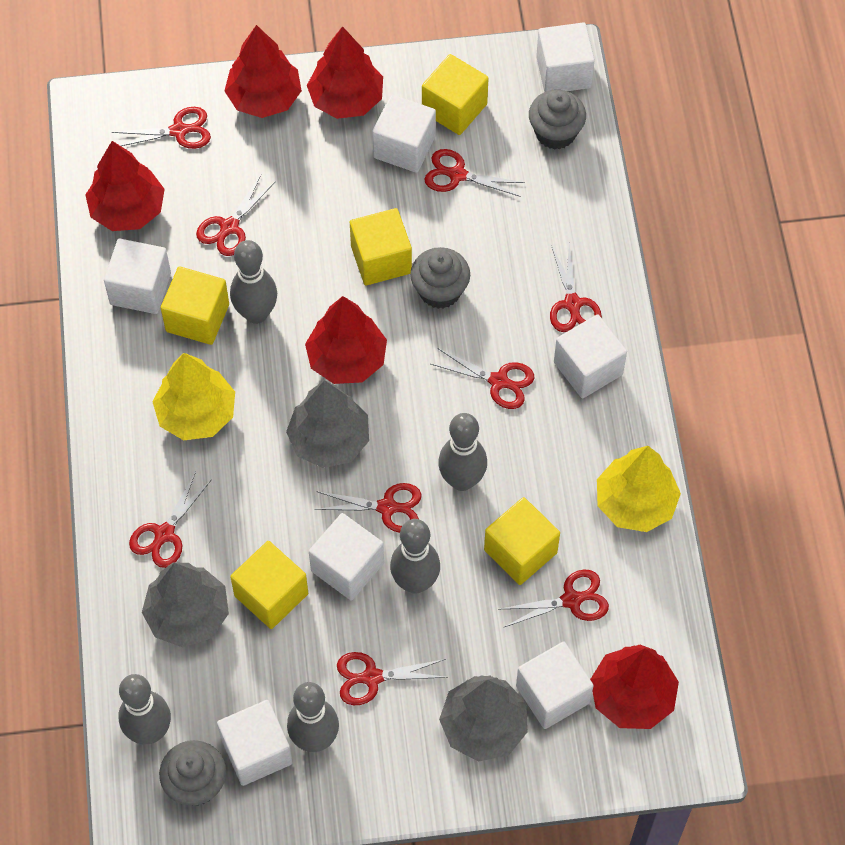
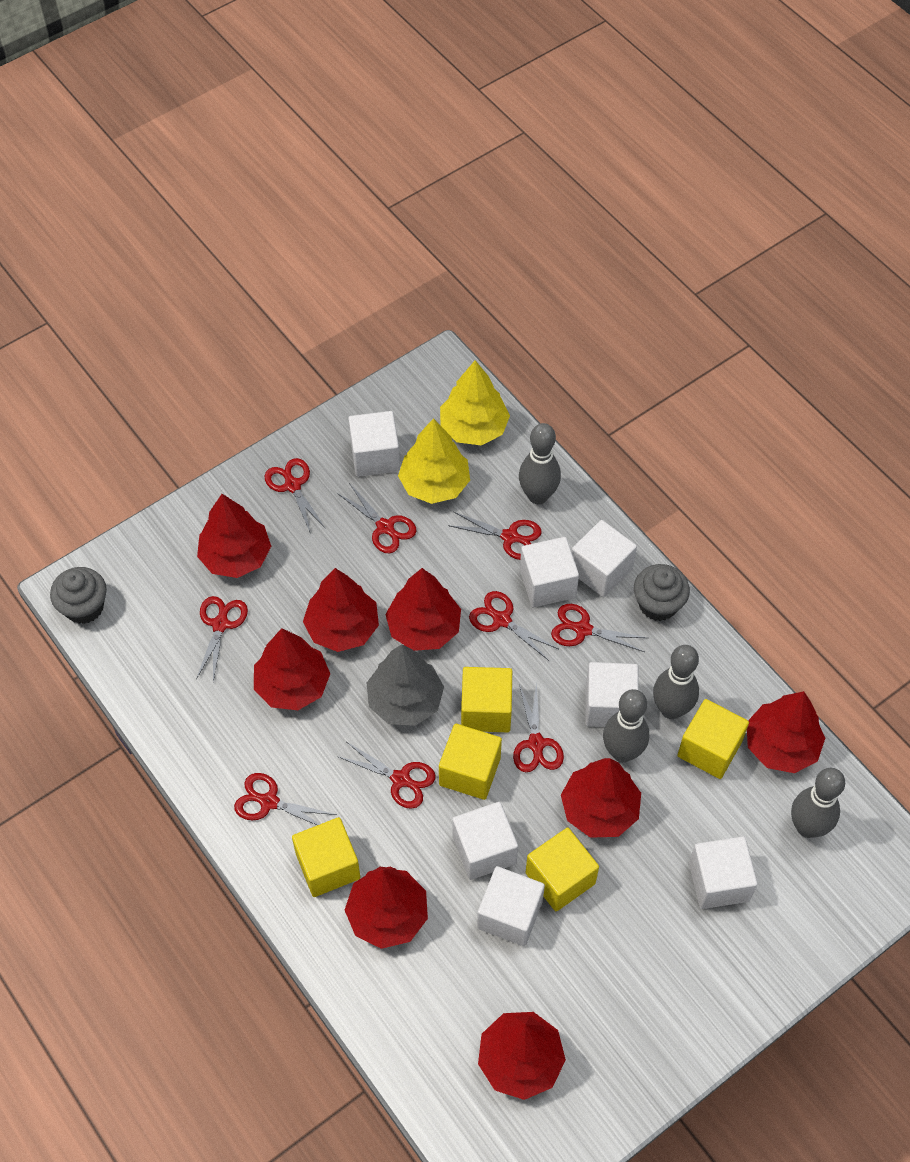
grey bowling pin: 5 -> 4
grey cupcake: 3 -> 2
grey tree: 3 -> 1
red tree: 5 -> 8

